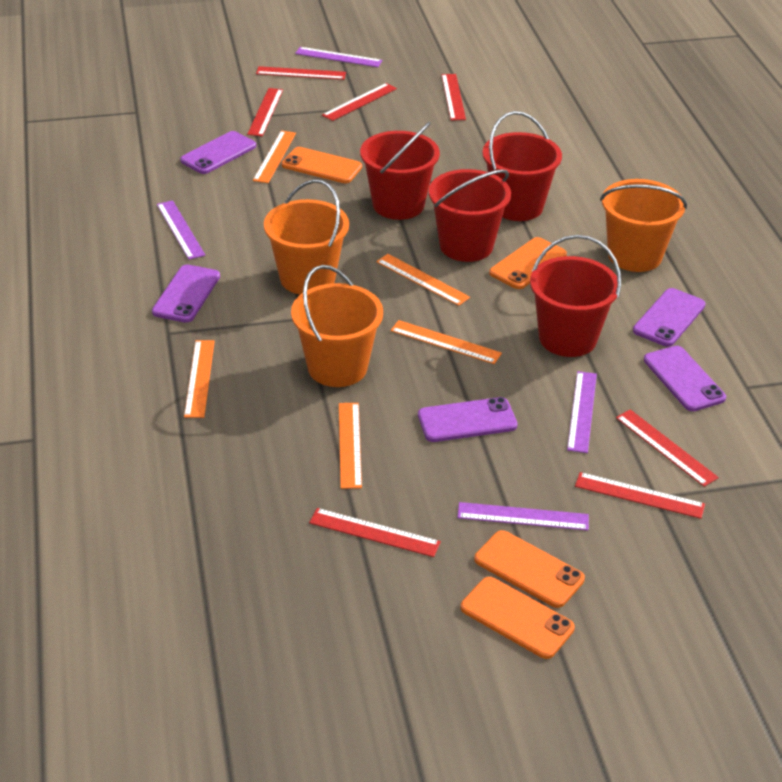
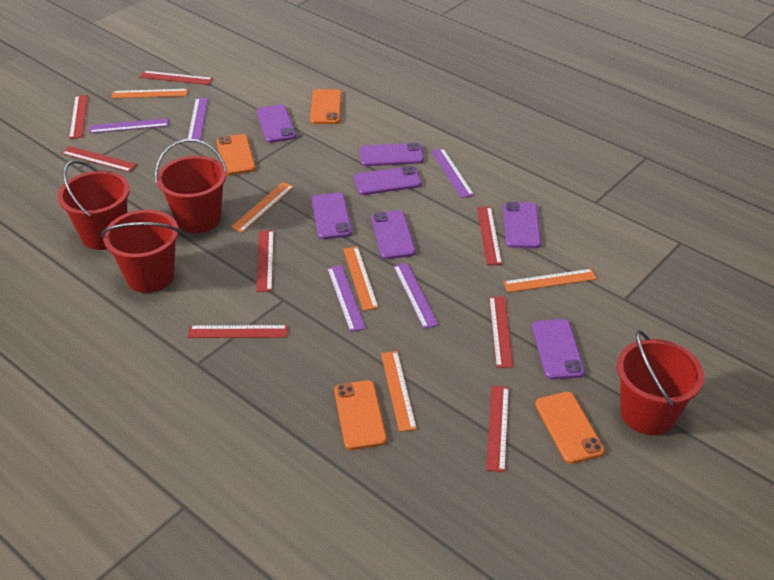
orange bucket: 3 -> 0
purple phone: 5 -> 7
purple ruler: 4 -> 5
red ruler: 7 -> 8

